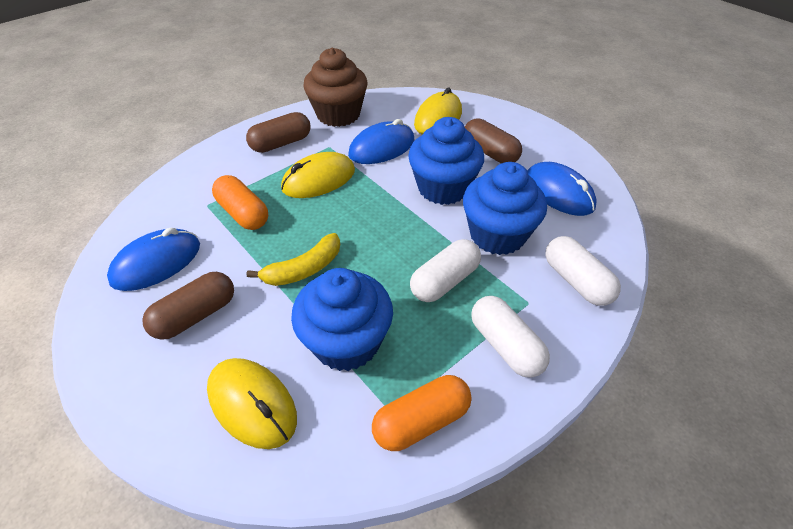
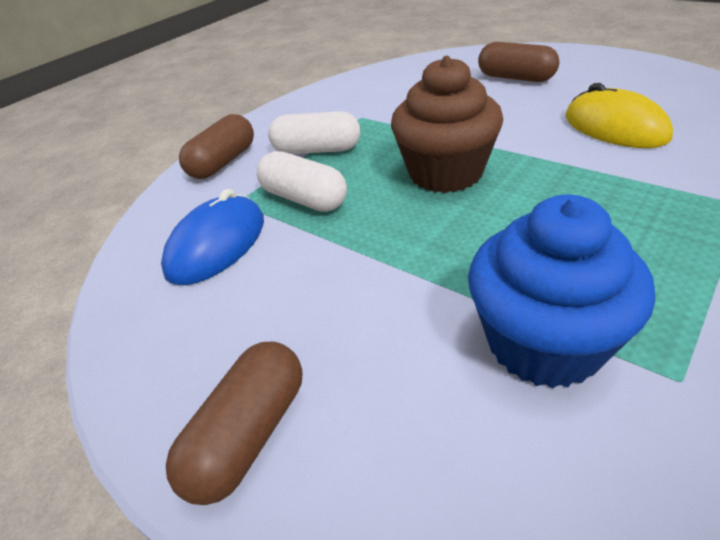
blue cupcake: 3 -> 1
blue mouse: 3 -> 1
orange capsule: 2 -> 0
white capsule: 3 -> 2
yellow banana: 1 -> 0
yellow mouse: 3 -> 1

